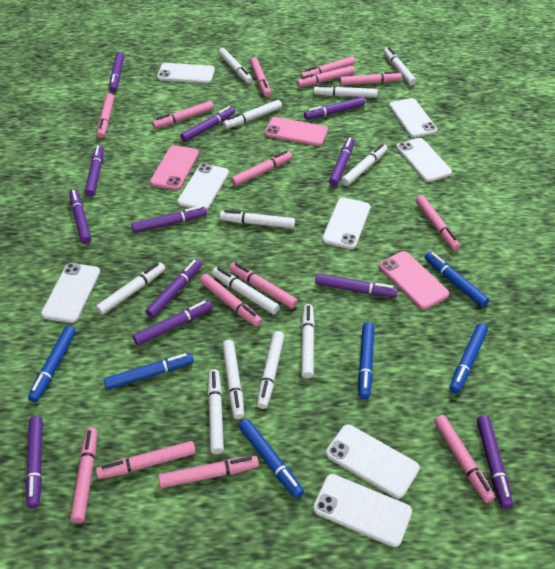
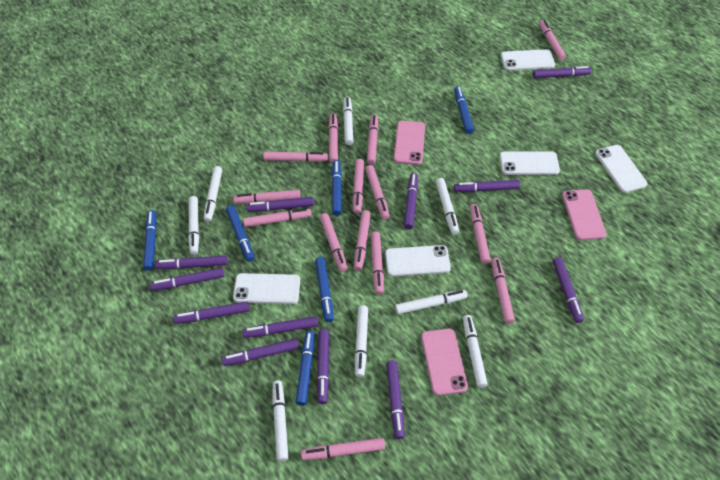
white marker: 12 -> 8
white phone: 8 -> 5

